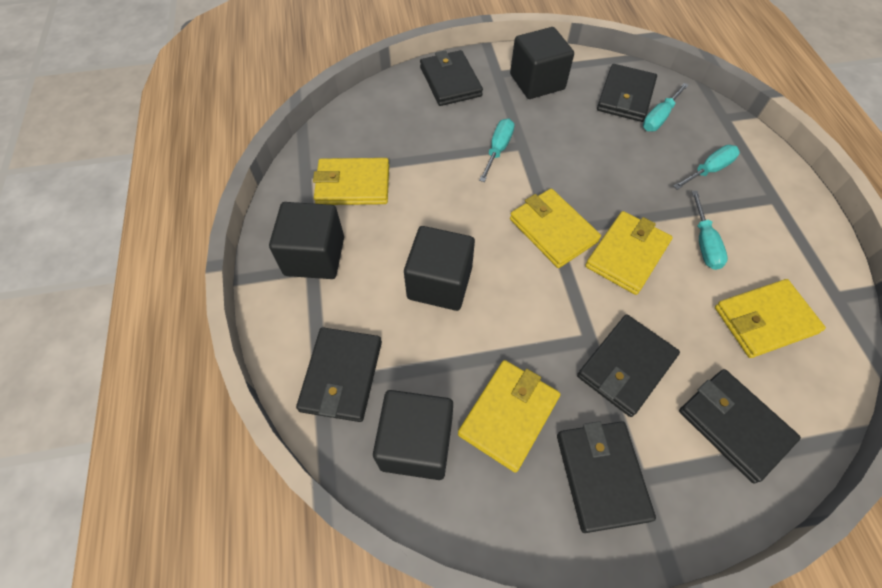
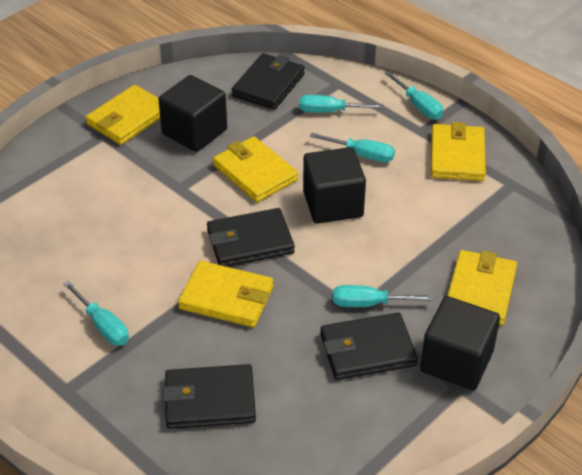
black cube: 4 -> 3
black wallet: 6 -> 4
turquoise screwdriver: 4 -> 5

